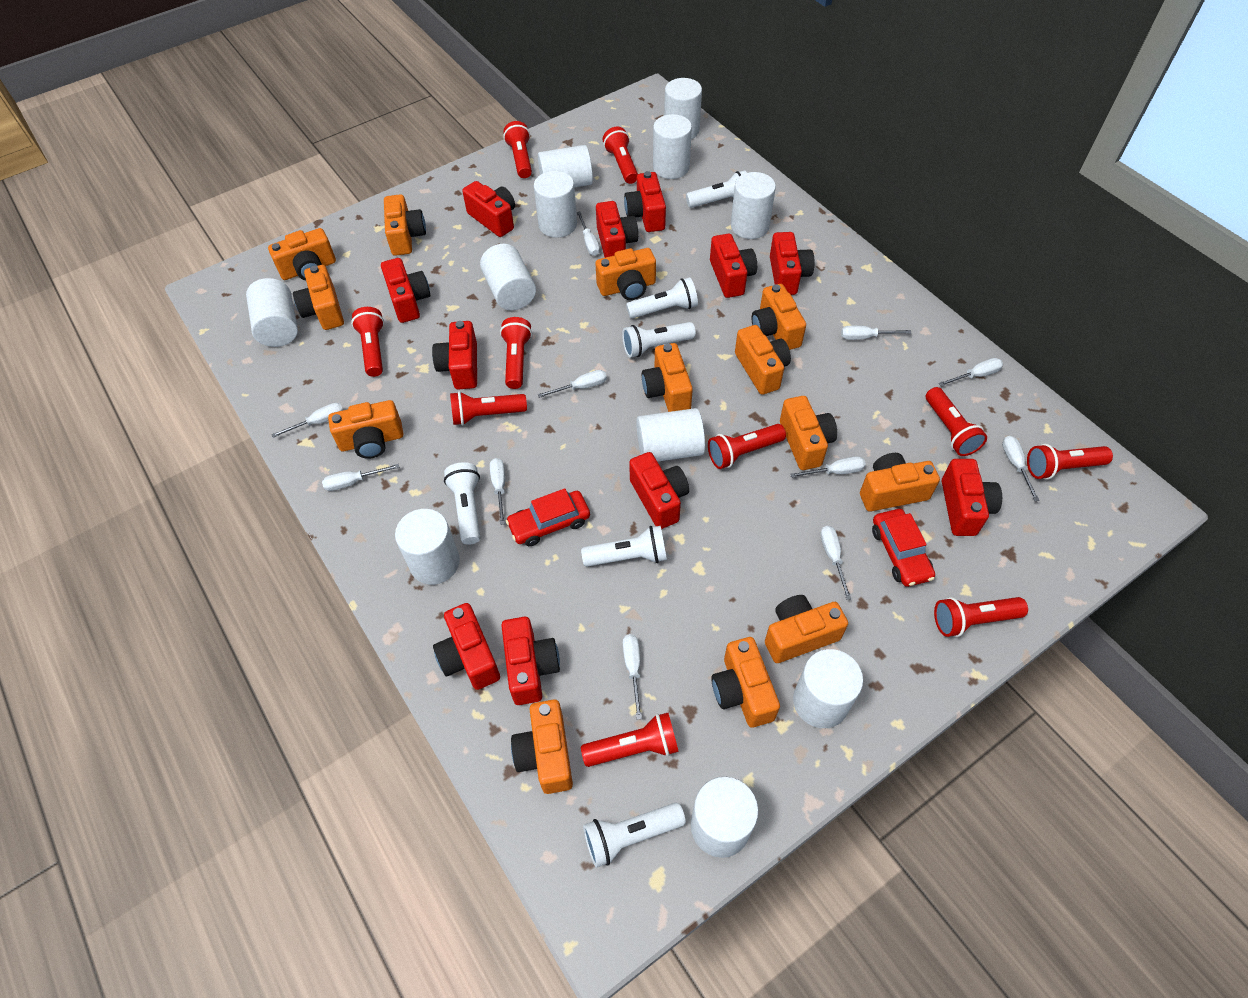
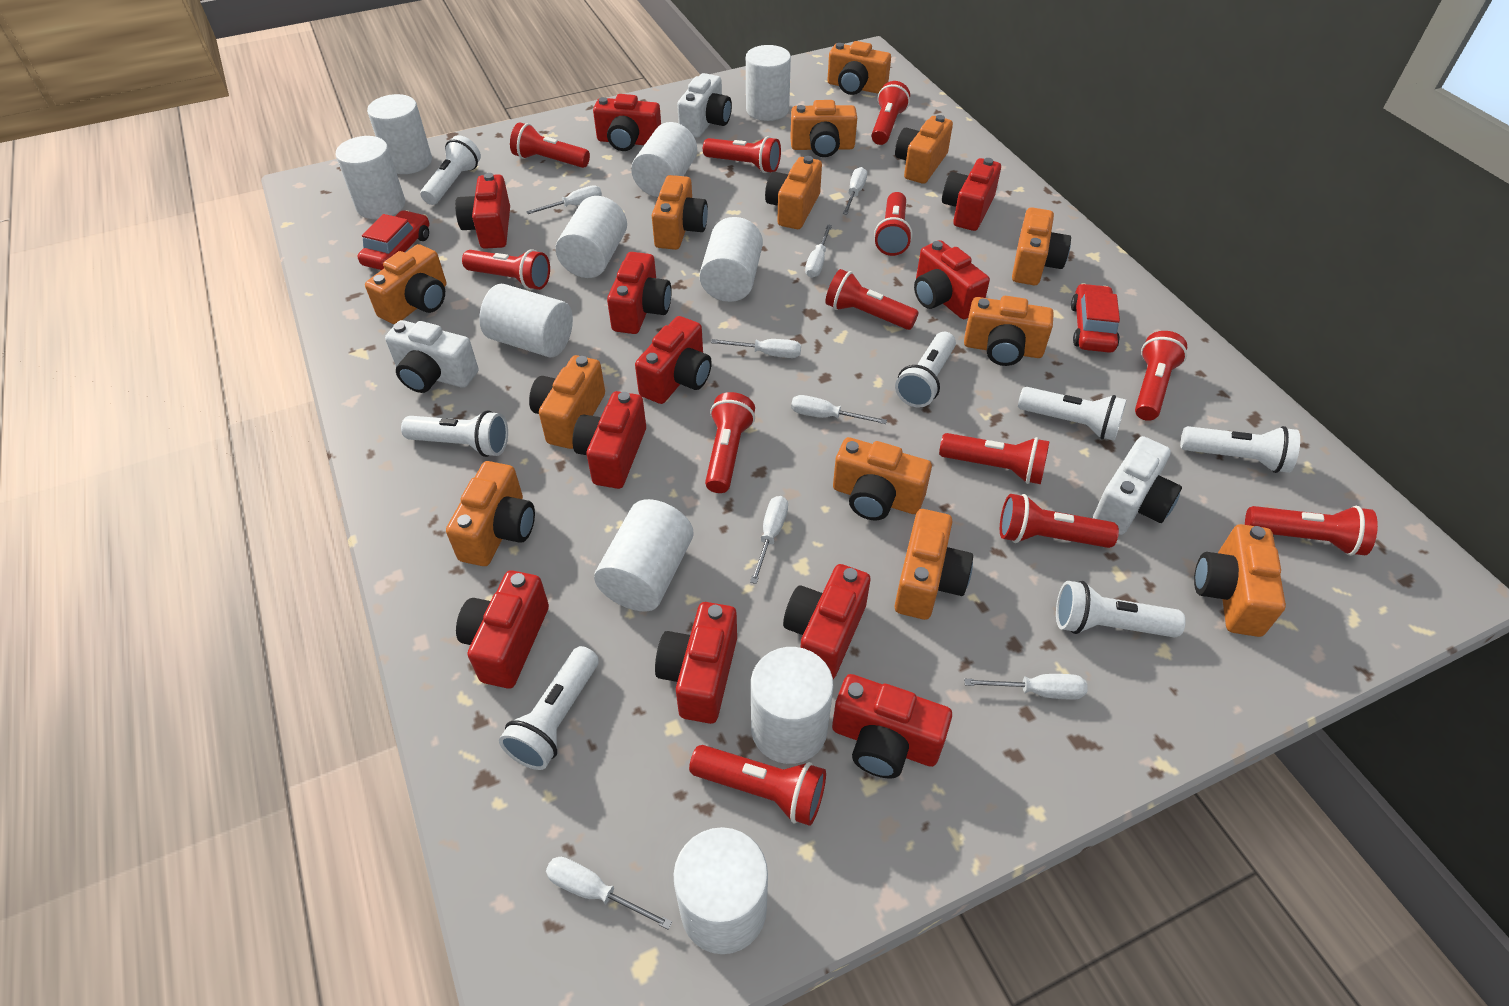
red flashlight: 10 -> 12
white camera: 0 -> 3
white cylinder: 11 -> 10
white flashlight: 6 -> 7
white screwdriver: 11 -> 8

